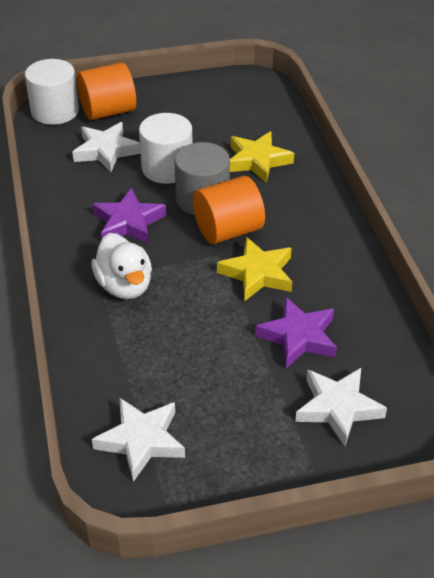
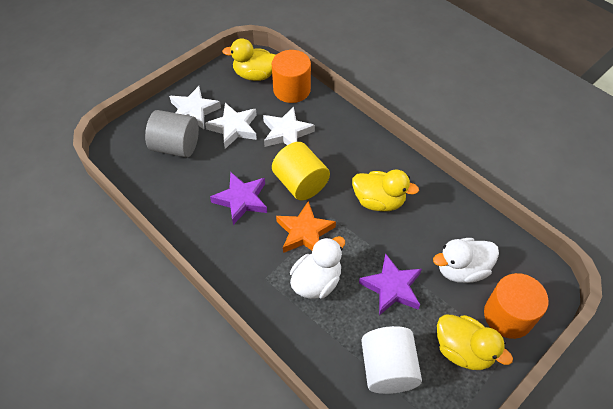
orange star: 0 -> 1
white cylinder: 2 -> 1
white duck: 1 -> 2
yellow cylinder: 0 -> 1
yellow duck: 0 -> 3
yellow star: 2 -> 0

